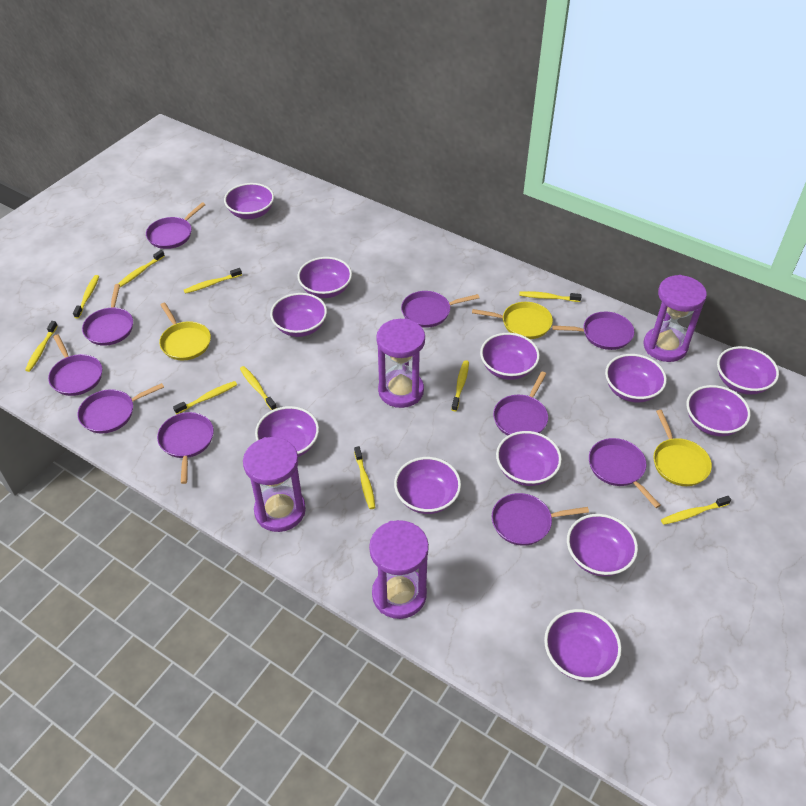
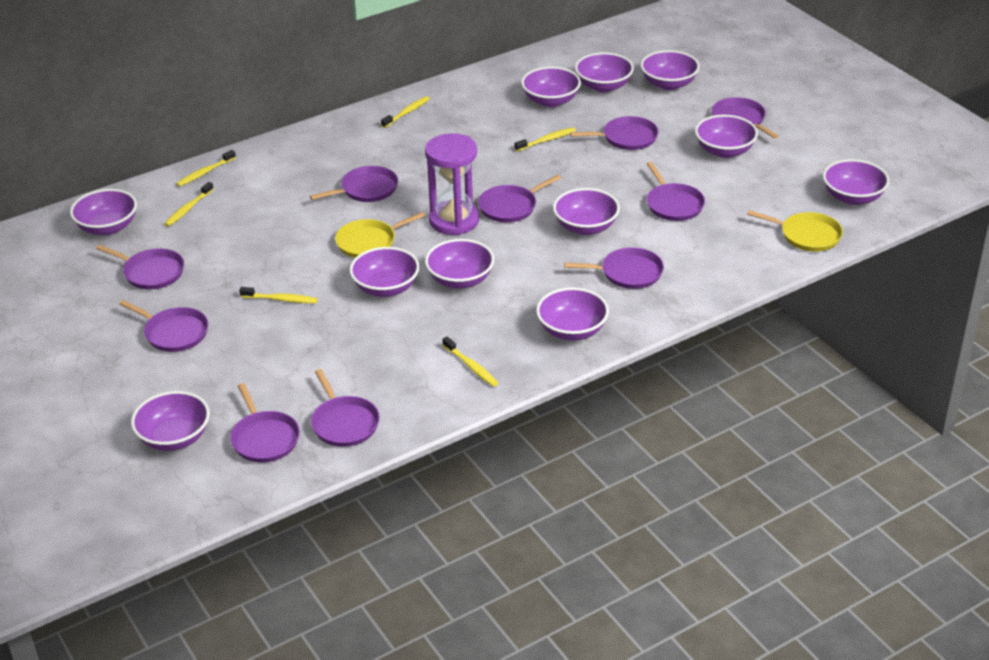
purple bowl: 12 -> 11
purple hourglass: 4 -> 1
yellow pan: 3 -> 2
yellow toothbrush: 10 -> 6

